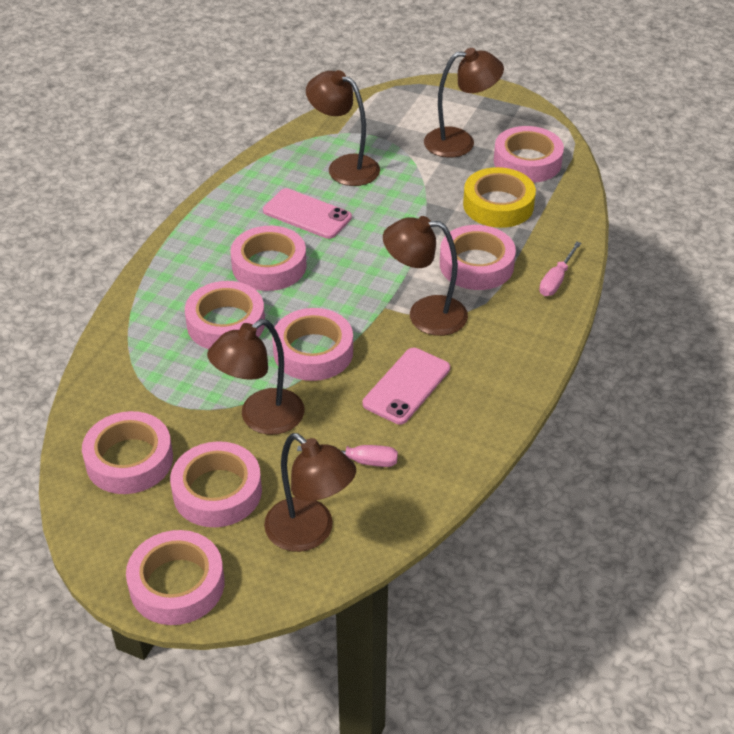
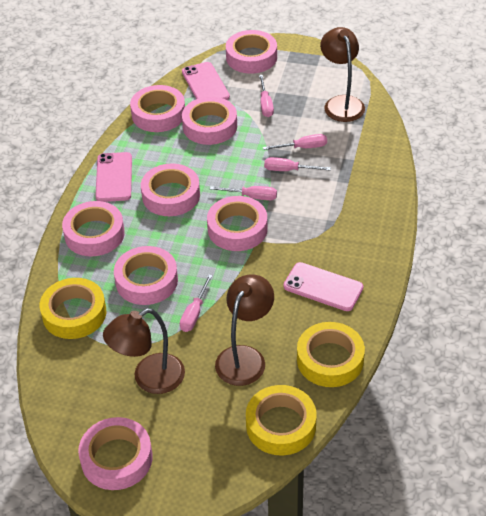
brown lamp: 5 -> 3
pink phone: 2 -> 3
pink screwdriver: 2 -> 5
yellow tape: 1 -> 3

